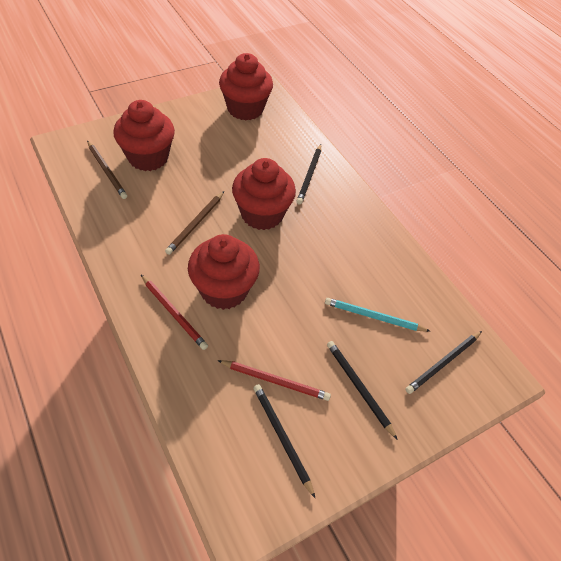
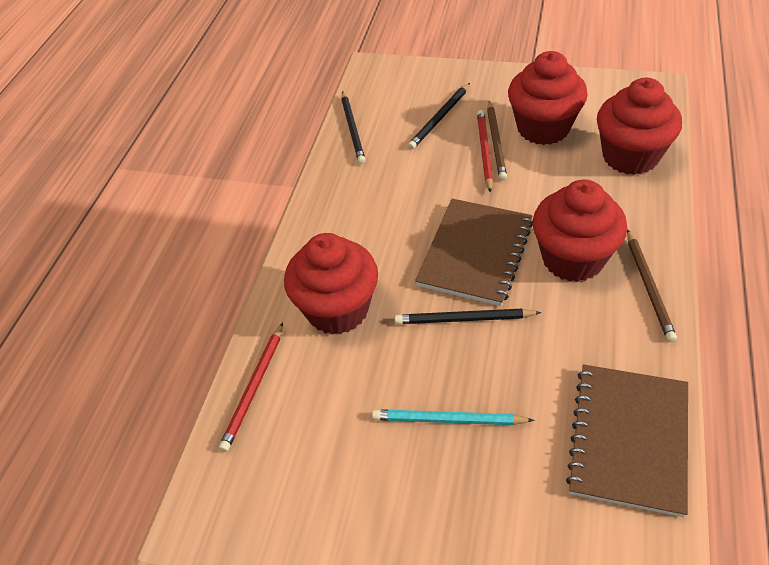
black pencil: 4 -> 3
brown notebook: 0 -> 2

